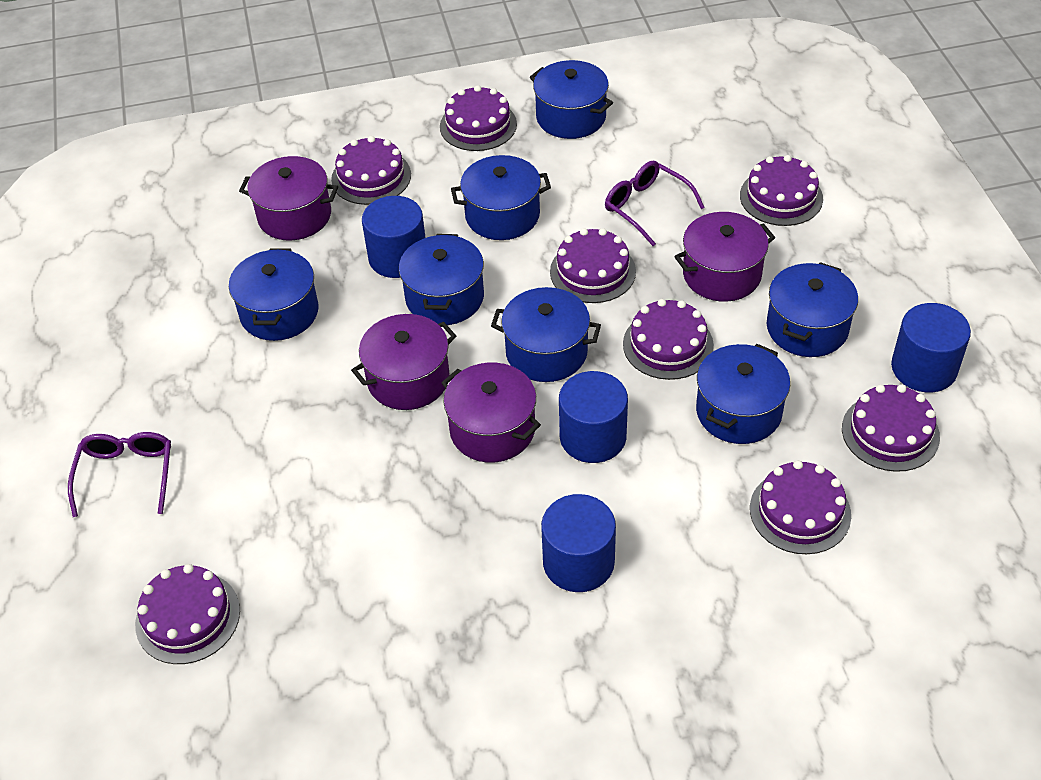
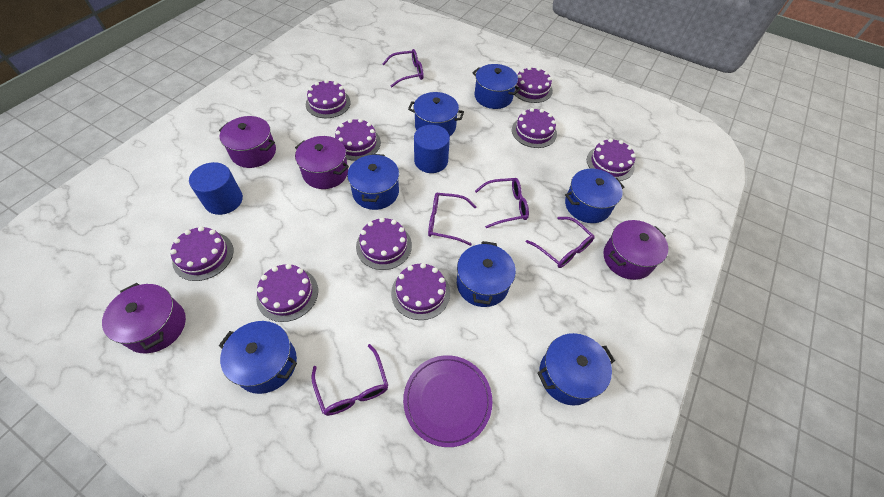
blue cylinder: 4 -> 2
purple cake: 8 -> 9
purple glasses: 2 -> 5
purple plate: 0 -> 1

